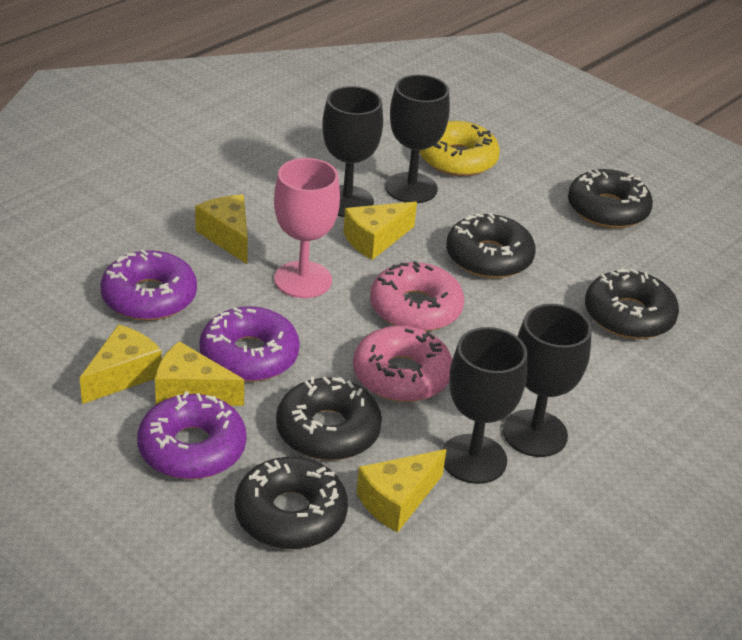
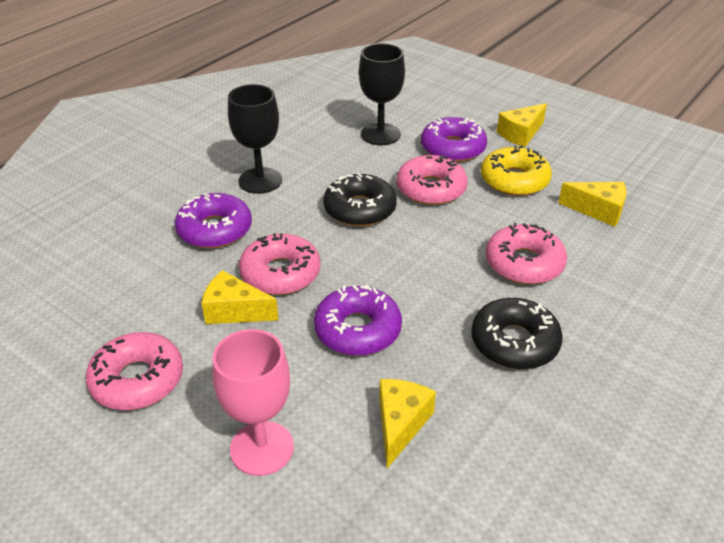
black donut: 5 -> 2
black goblet: 4 -> 2
pink donut: 2 -> 4
yellow cheese: 5 -> 4

